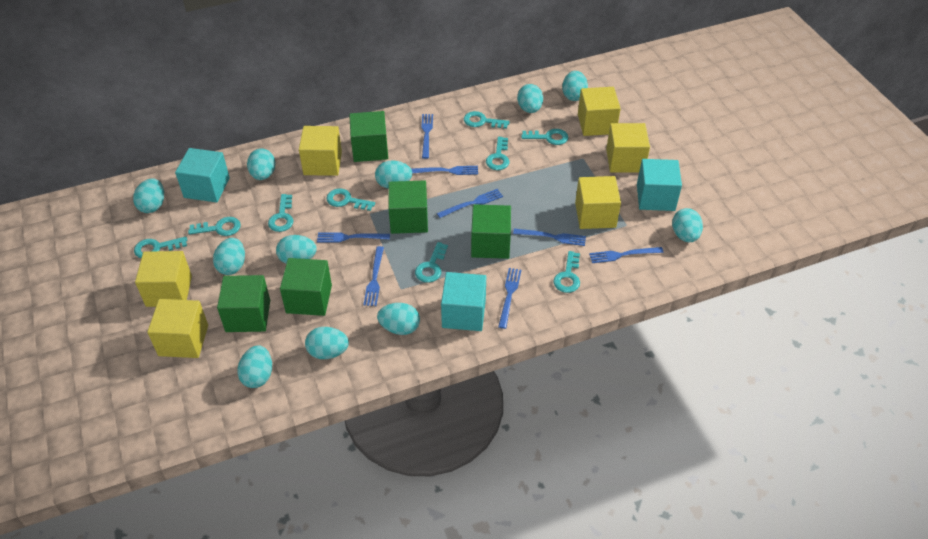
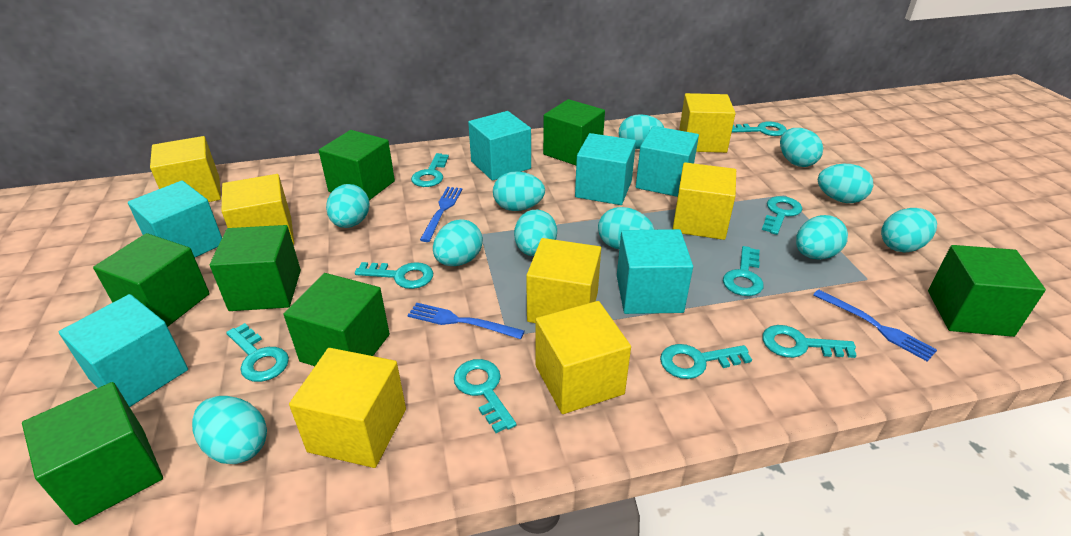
blue fork: 8 -> 3
green cube: 5 -> 7
turquoise cube: 3 -> 6
yellow cube: 6 -> 7

